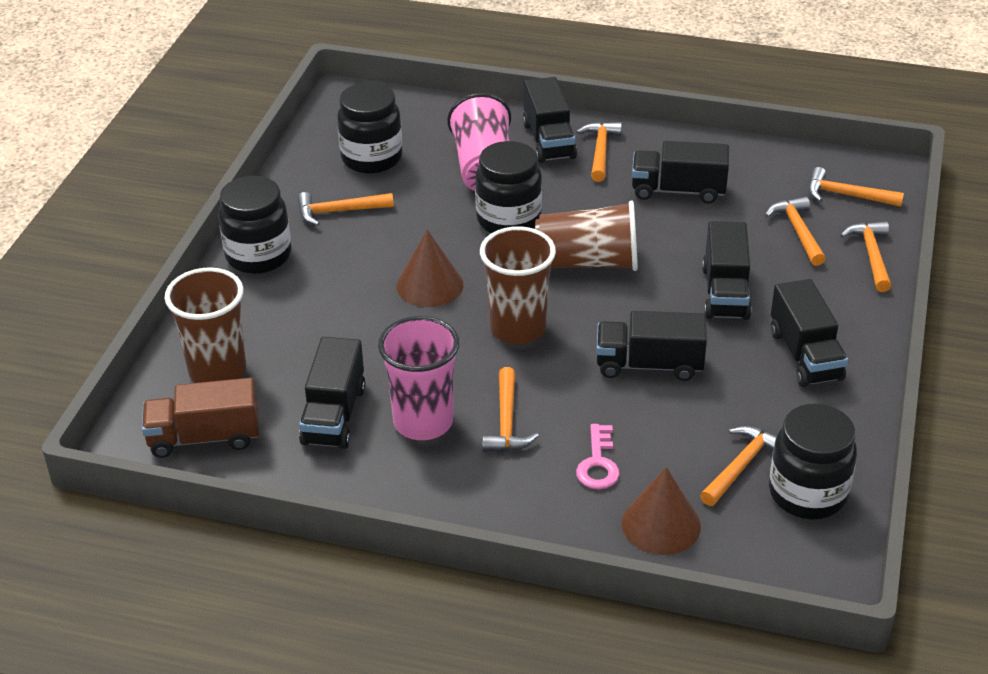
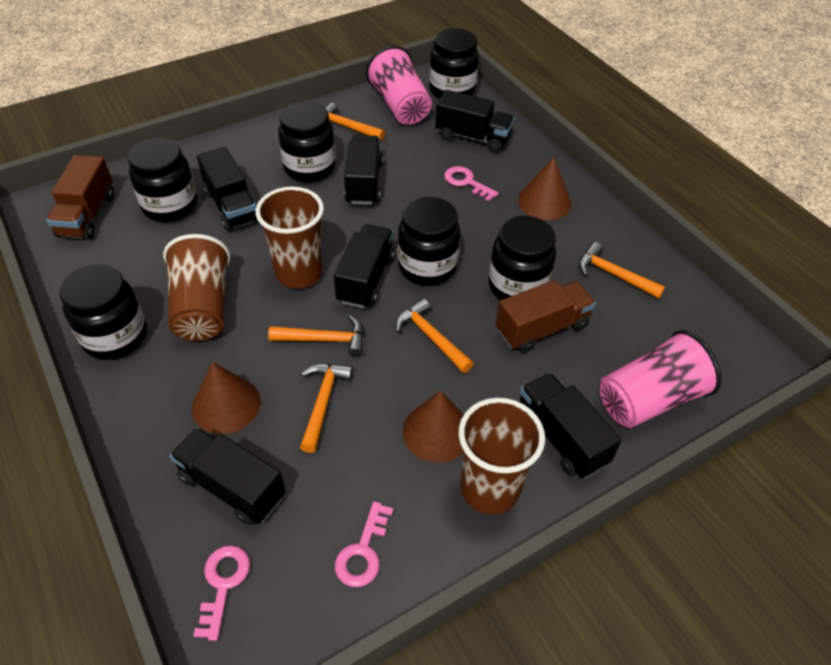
black jar: 4 -> 6
brown cone: 2 -> 3
brown truck: 1 -> 2
orange hammer: 7 -> 5
pink key: 1 -> 3

